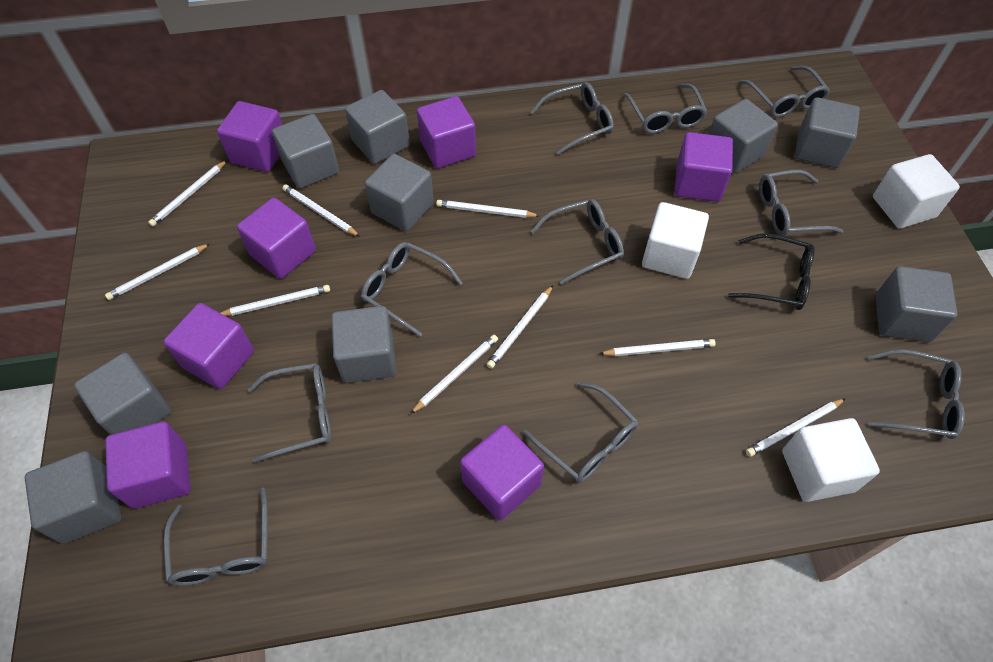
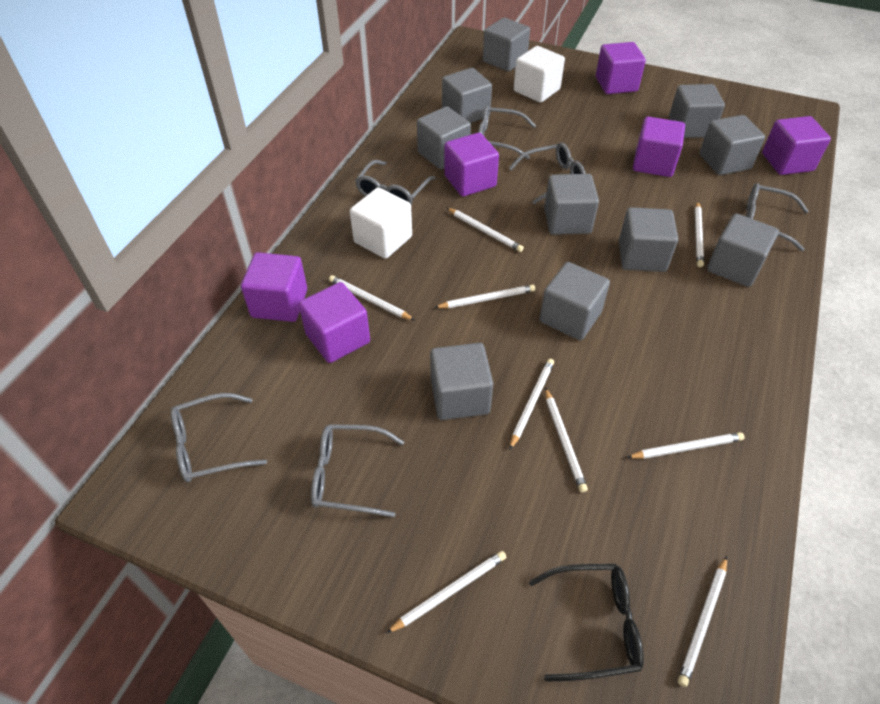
grey cube: 9 -> 10
grey glasses: 10 -> 6
purple cube: 7 -> 6
white cube: 3 -> 2

